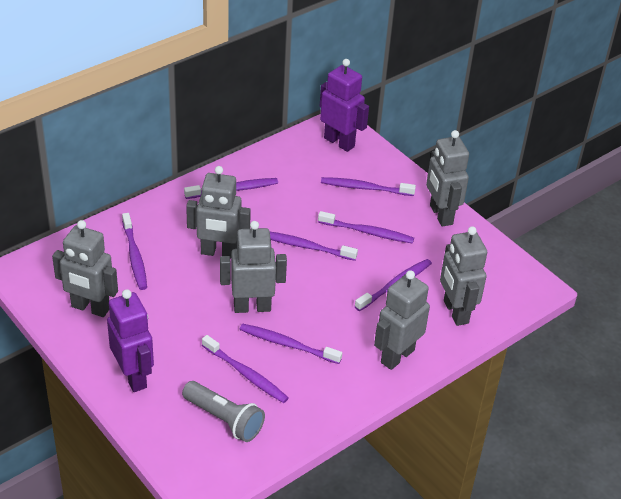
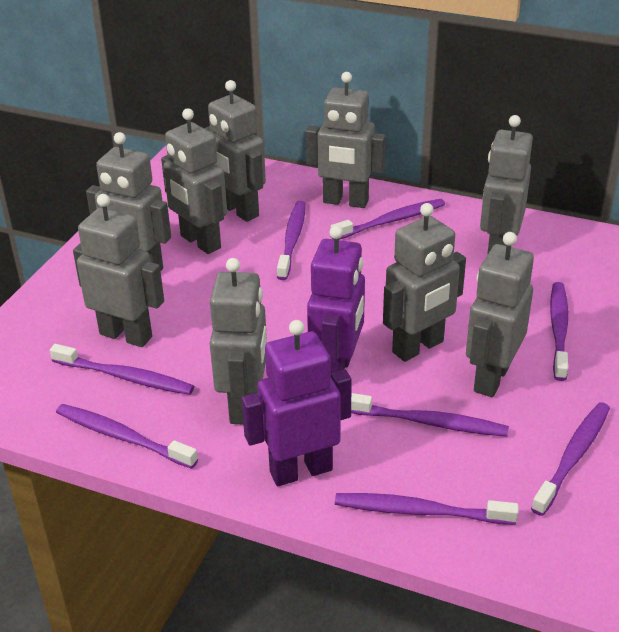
grey flashlight: 1 -> 0
grey robot: 6 -> 9

